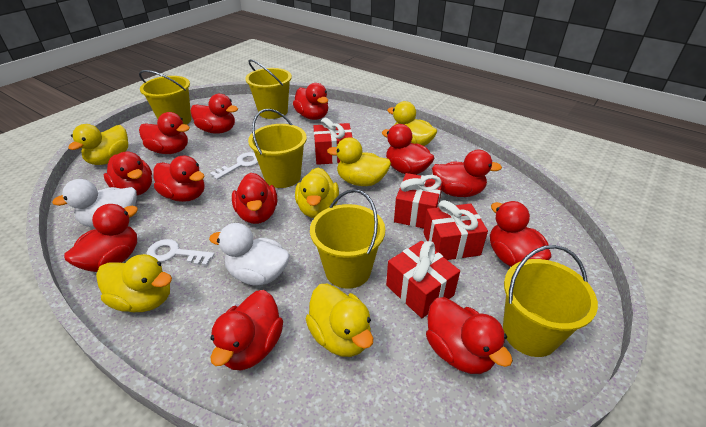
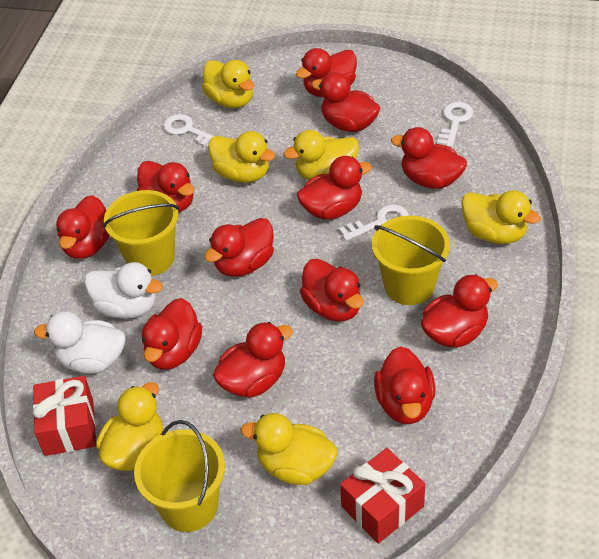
red gift: 4 -> 2
white key: 2 -> 3
yellow bucket: 5 -> 3

